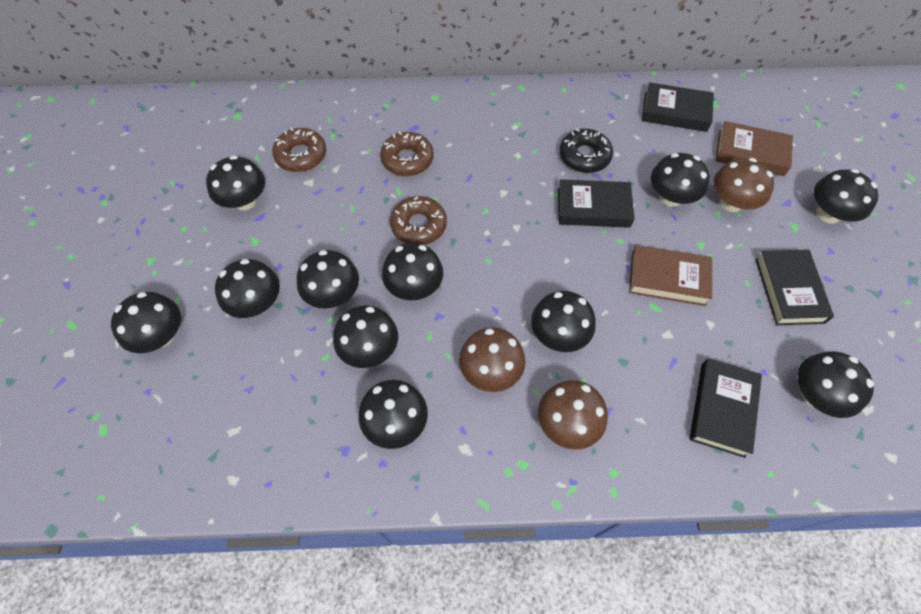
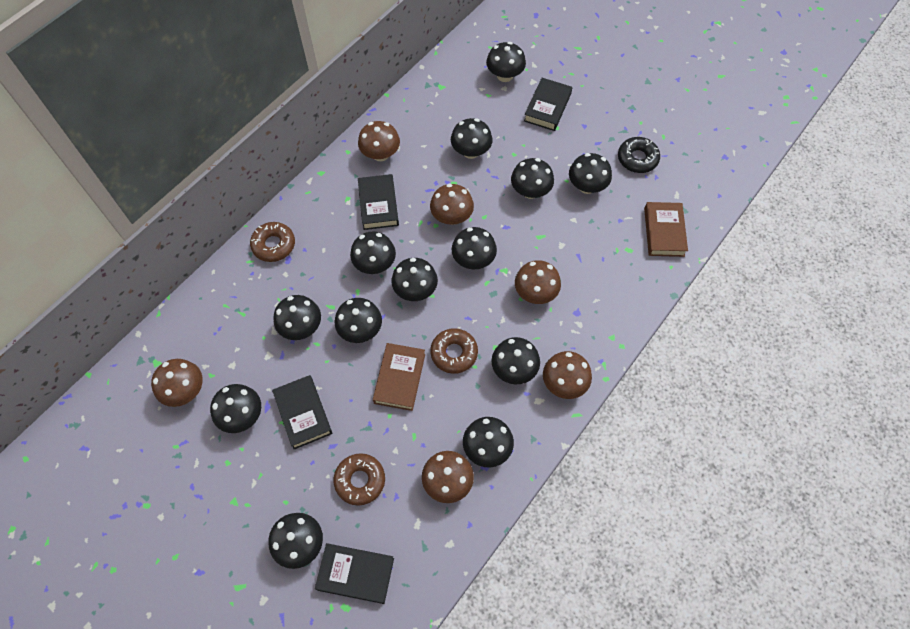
black mushroom: 11 -> 13
brown mushroom: 3 -> 6

